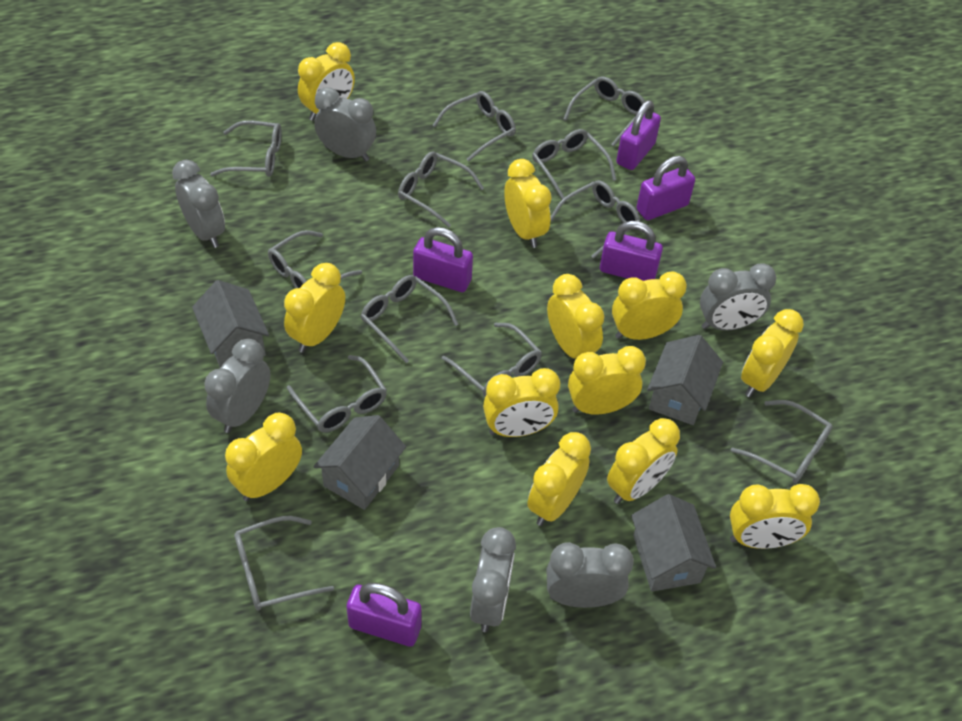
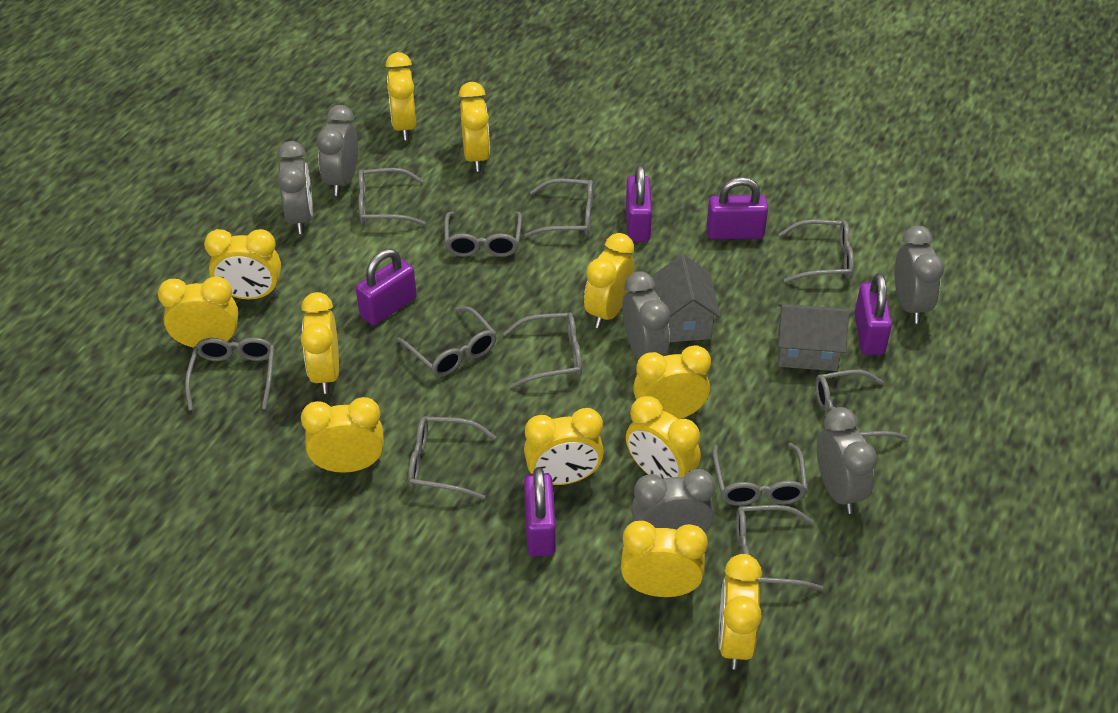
grey glasses: 12 -> 11
grey house: 4 -> 2

